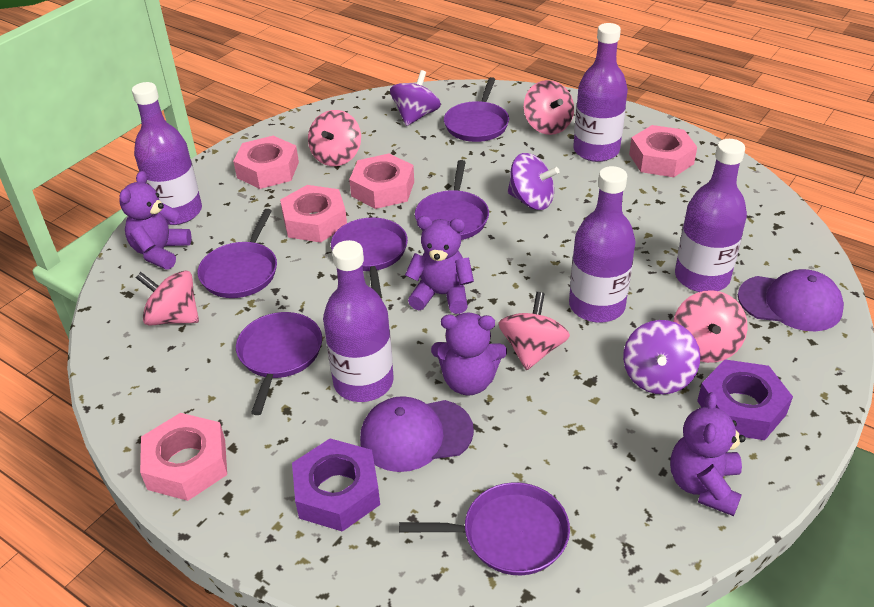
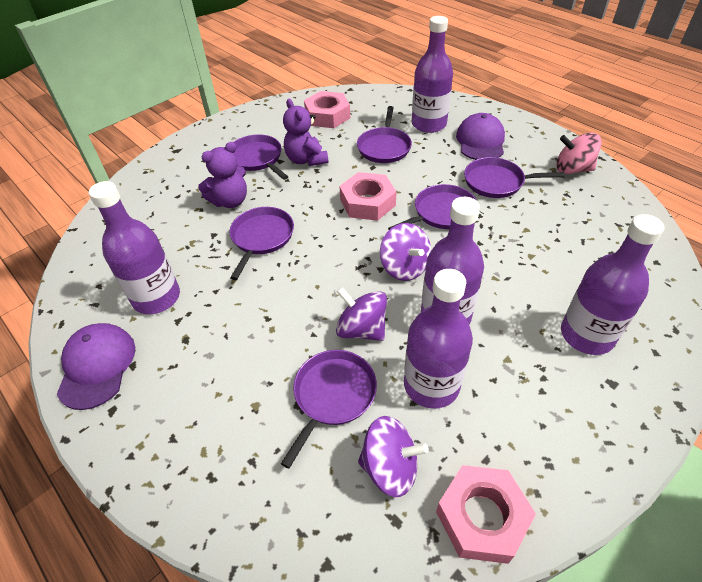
pink nut: 5 -> 3
pink spinning top: 5 -> 1
purple nut: 2 -> 0
purple teddy bear: 4 -> 2

